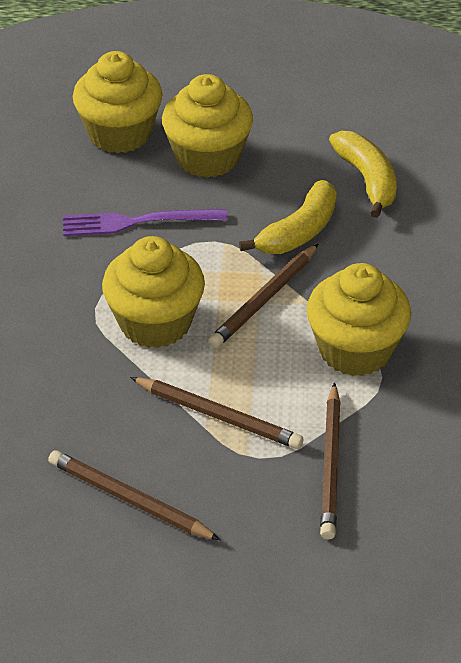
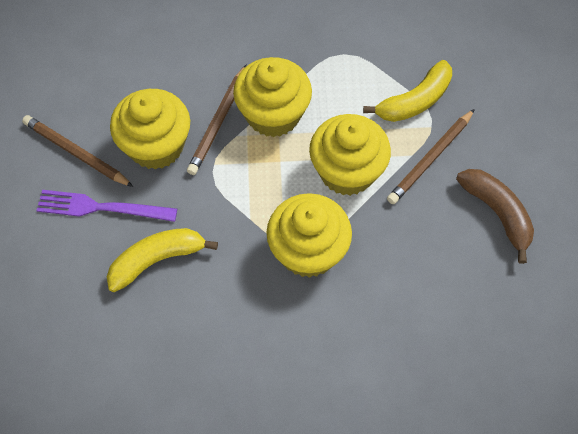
brown banana: 0 -> 1
brown pencil: 4 -> 3

